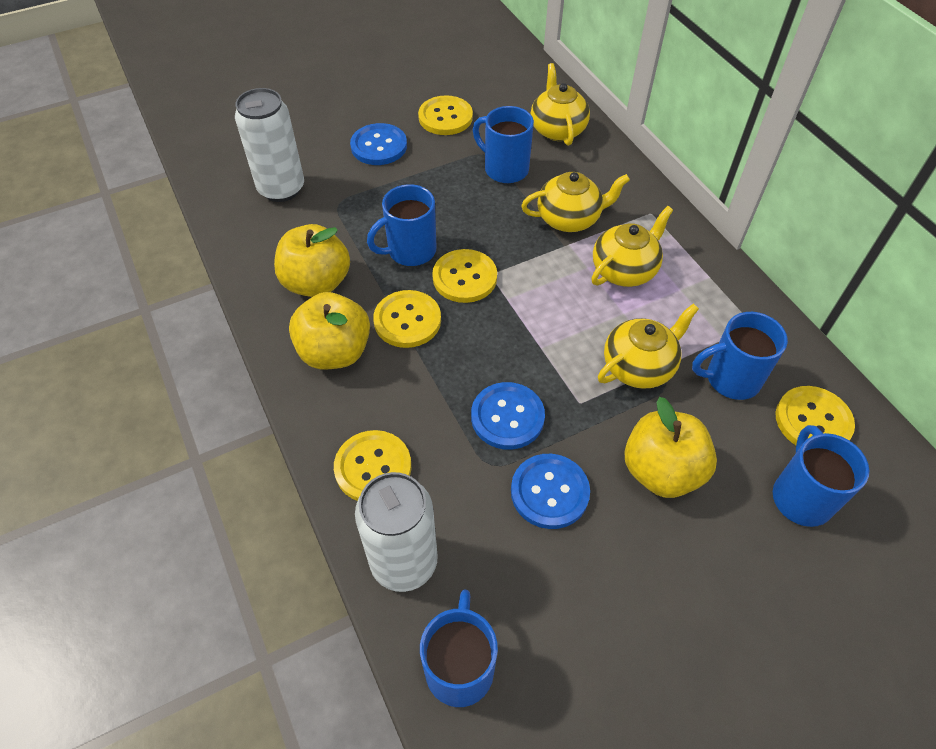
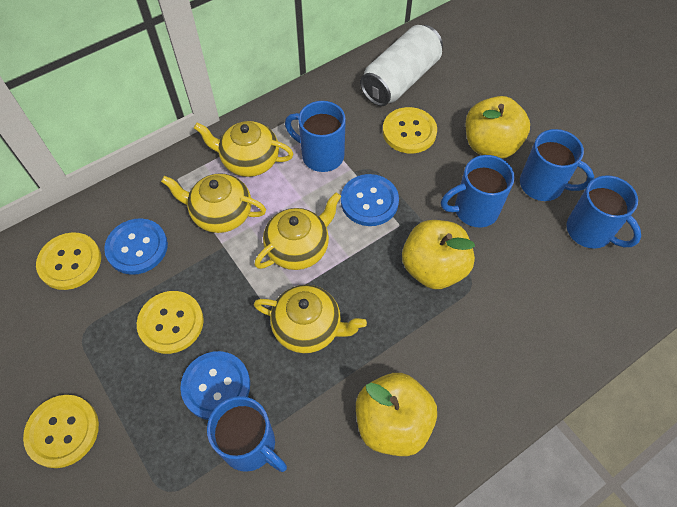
white can: 2 -> 1
yellow button: 5 -> 4

